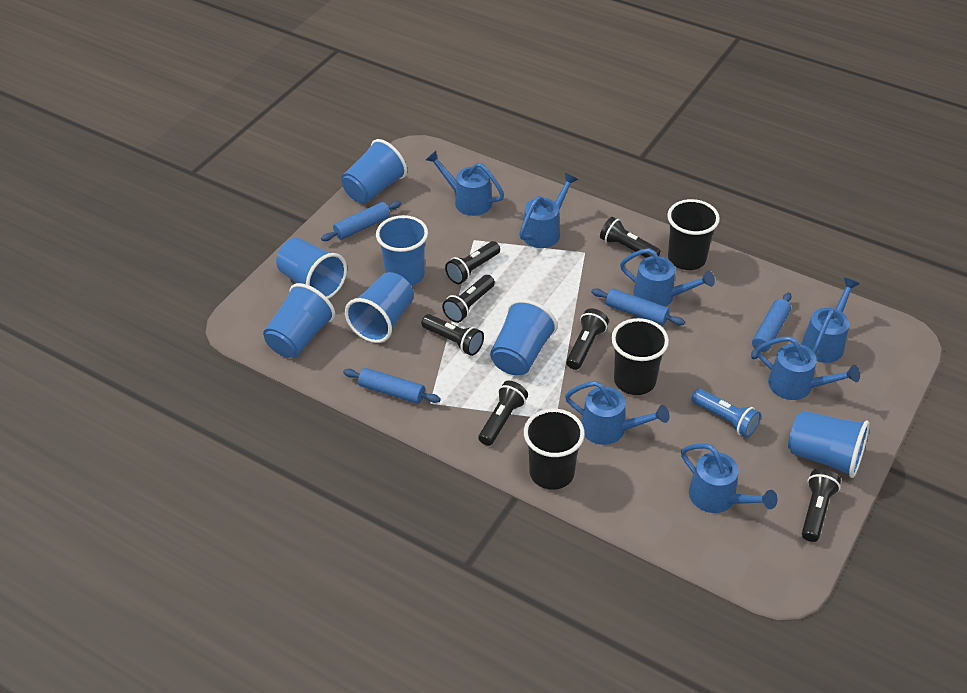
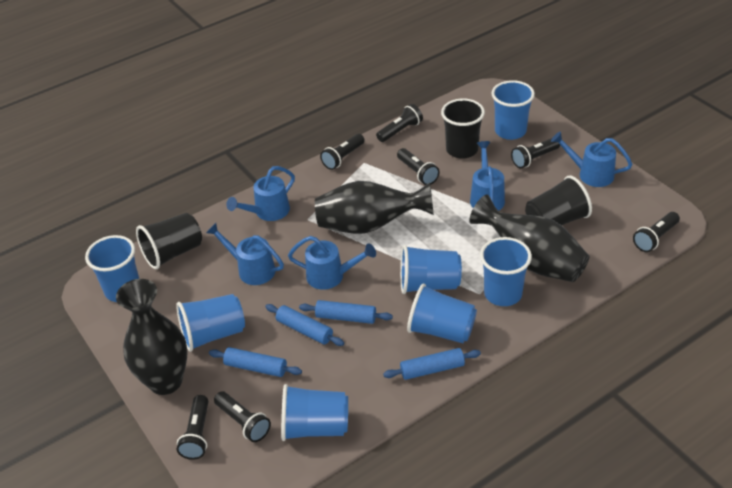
black vase: 0 -> 3
blue flashlight: 1 -> 0
blue watering can: 7 -> 5

